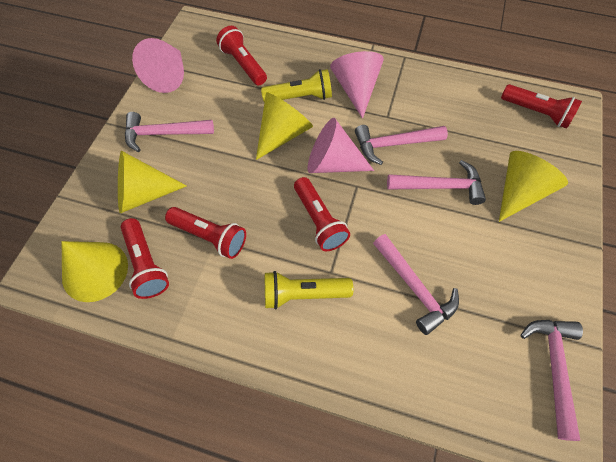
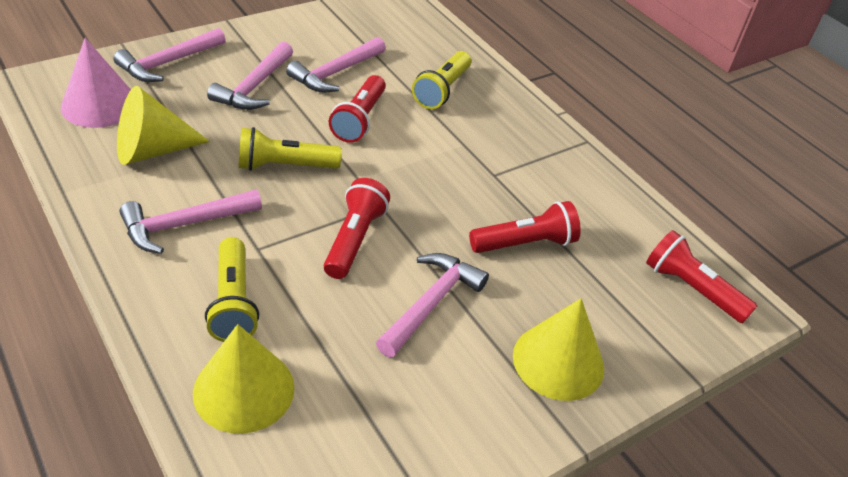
pink cone: 3 -> 1
red flashlight: 5 -> 4
yellow cone: 4 -> 3
yellow flashlight: 2 -> 3

